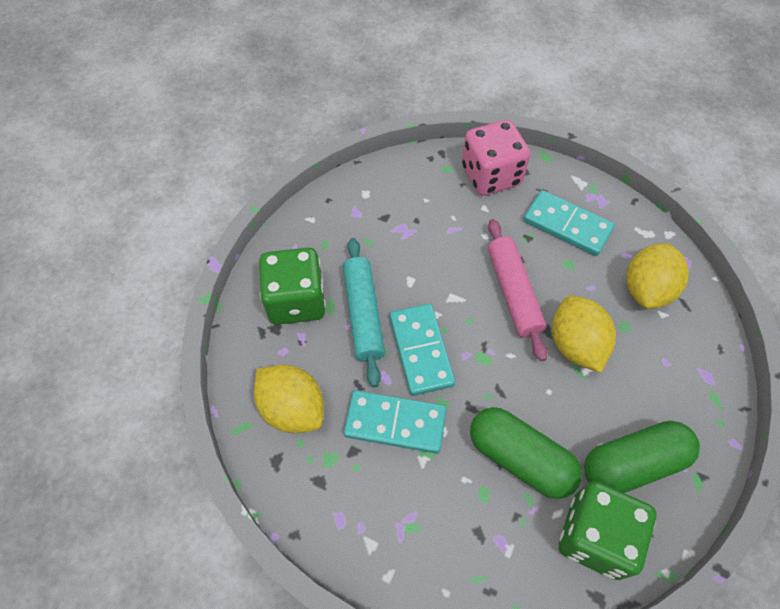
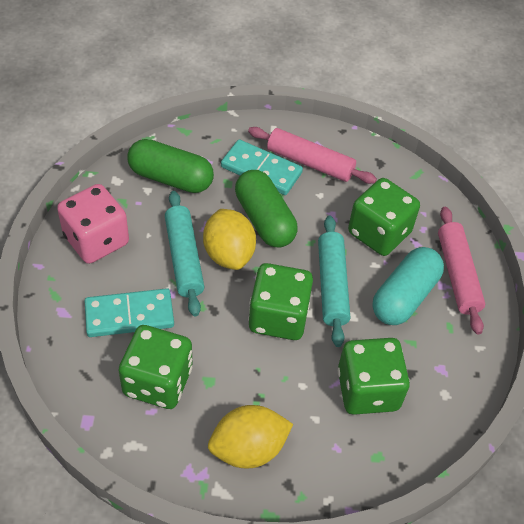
green dice: 2 -> 4
pink rolling pin: 1 -> 2
turquoise capsule: 0 -> 1
turquoise domino: 3 -> 2
turquoise rolling pin: 1 -> 2
yellow lemon: 3 -> 2

